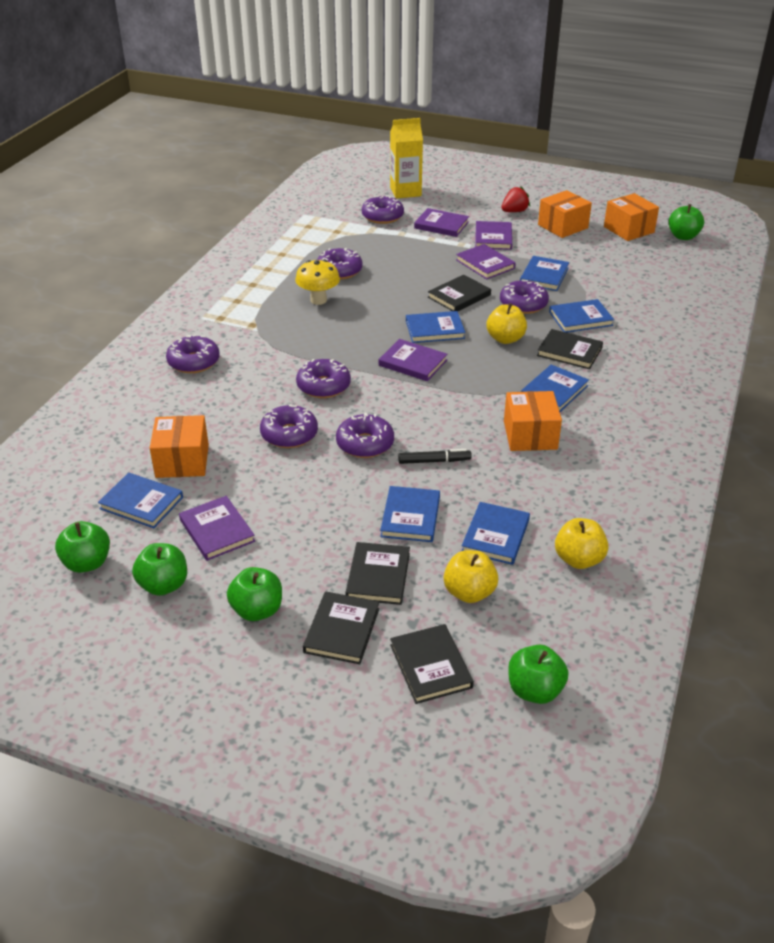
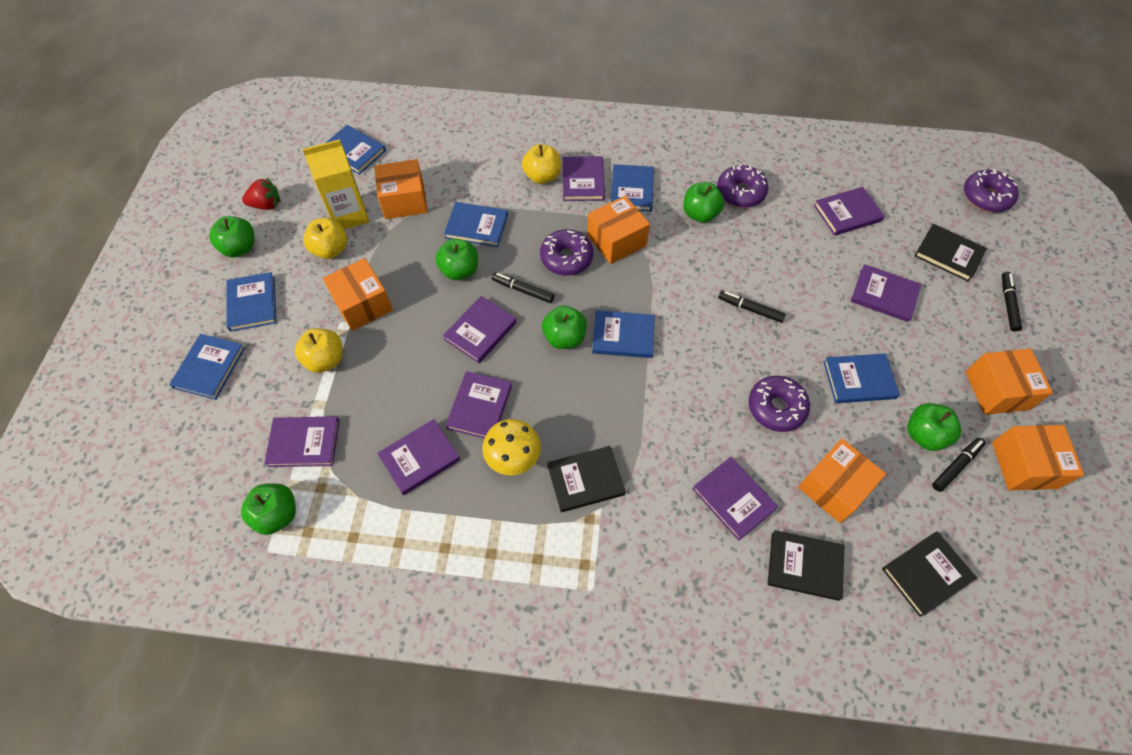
black book: 5 -> 4
black marker: 1 -> 4
green apple: 5 -> 6
orange box: 4 -> 6
purple book: 5 -> 8
purple donut: 7 -> 4

